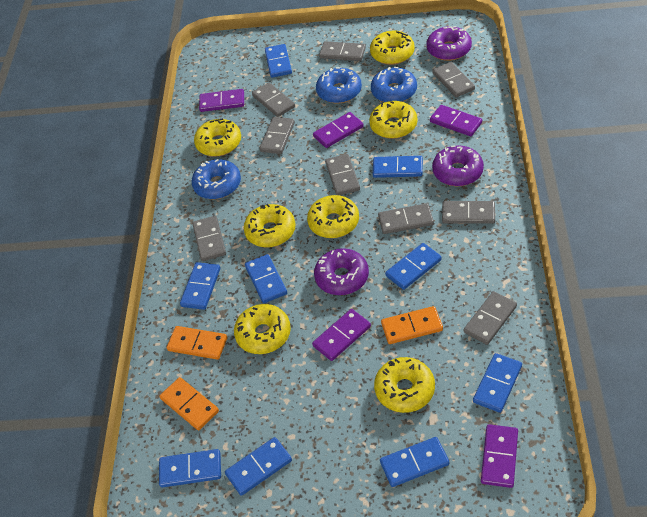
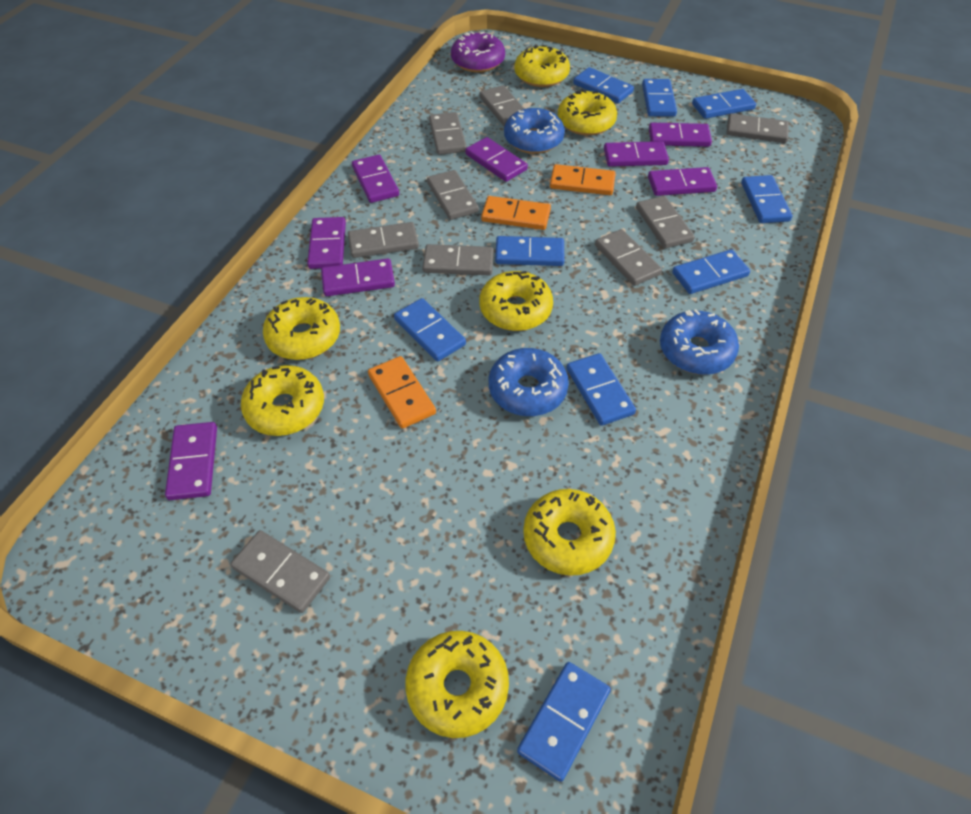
purple domino: 5 -> 8
purple donut: 3 -> 1

